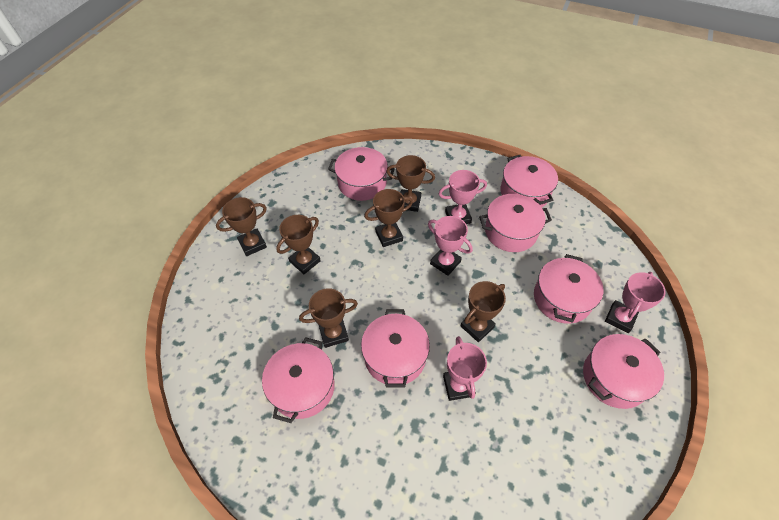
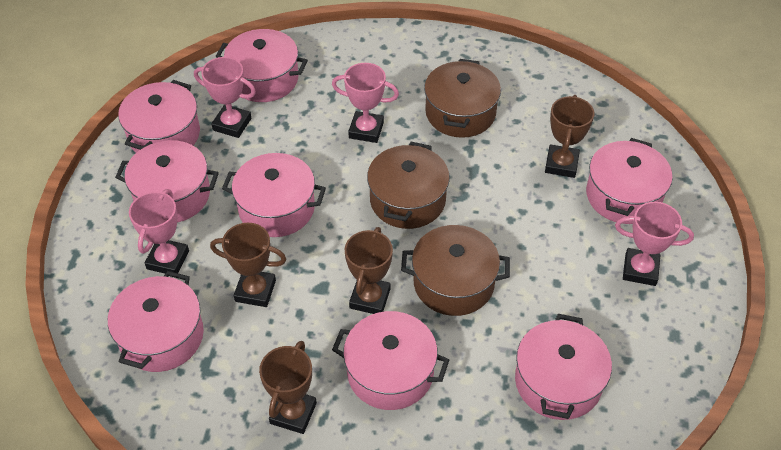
brown pot: 0 -> 3
brown trophy: 6 -> 4
pink pot: 7 -> 8

